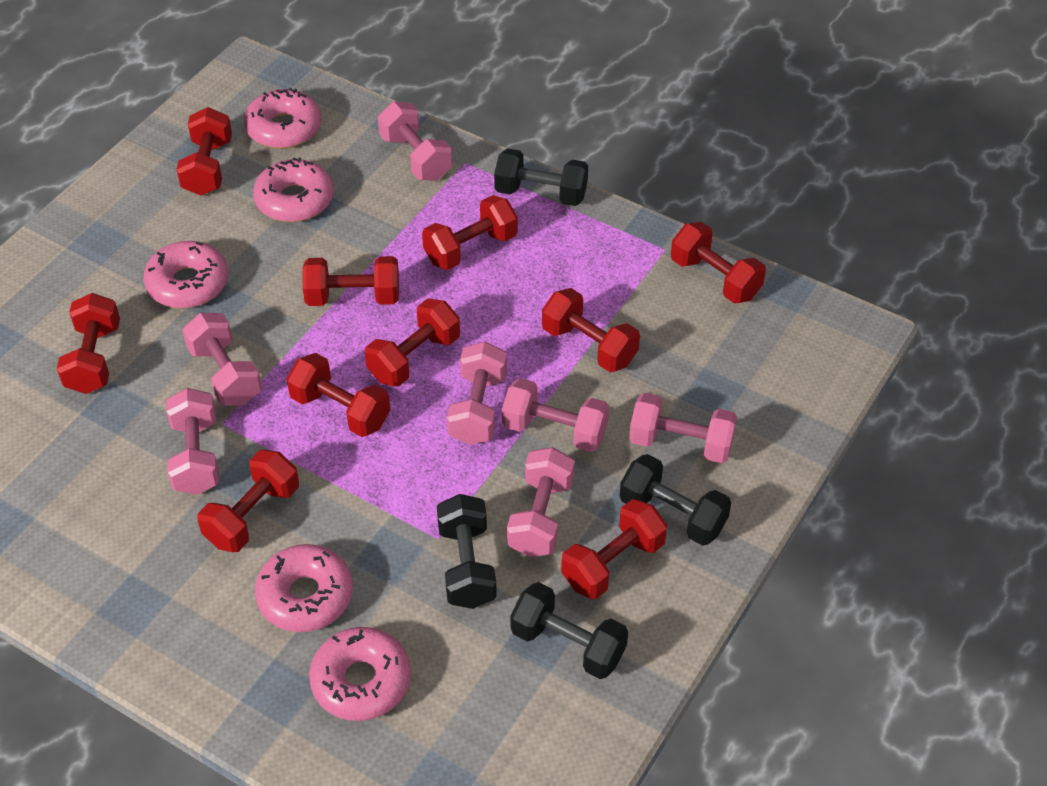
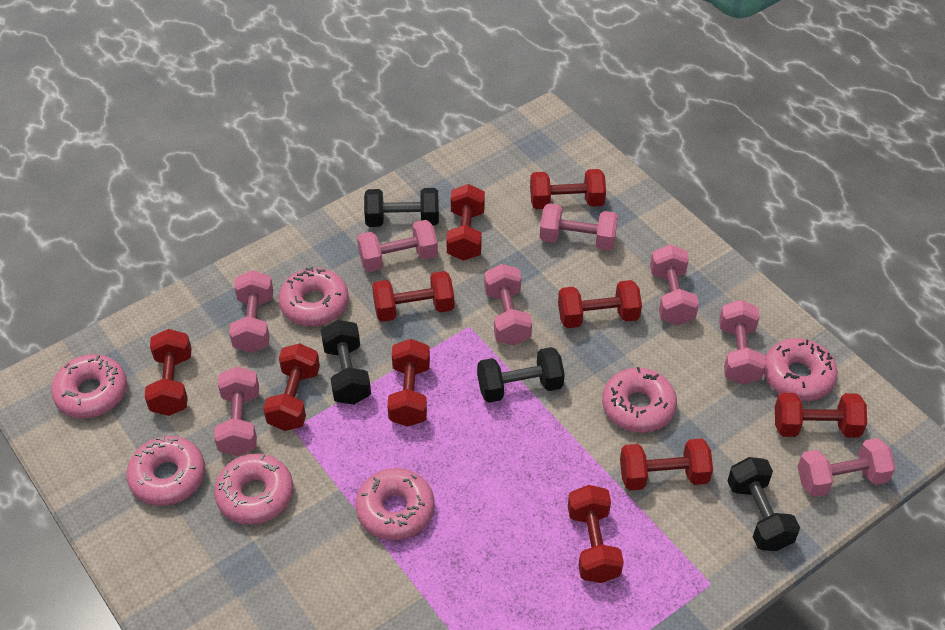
pink donut: 5 -> 7
pink dumbbell: 7 -> 8

